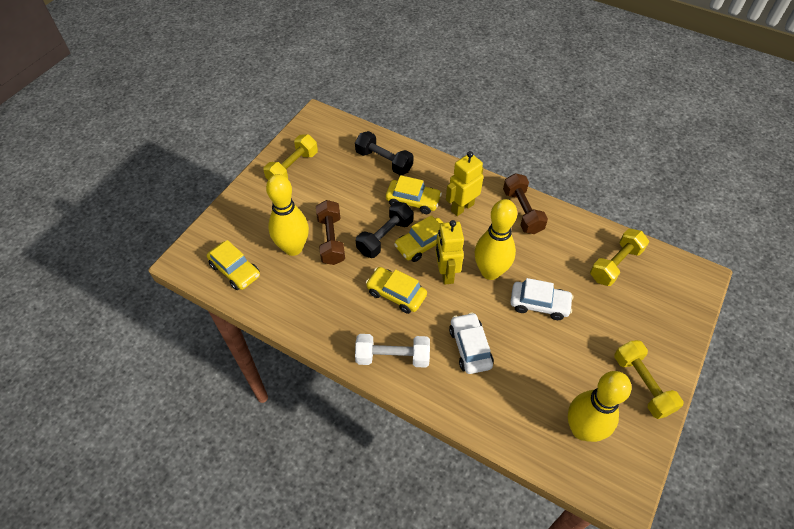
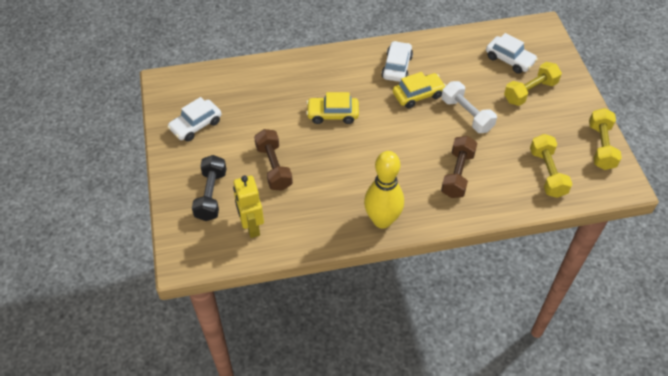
black dumbbell: 2 -> 1
white car: 2 -> 3
yellow bowling pin: 3 -> 1
yellow car: 4 -> 2
yellow robot: 2 -> 1

